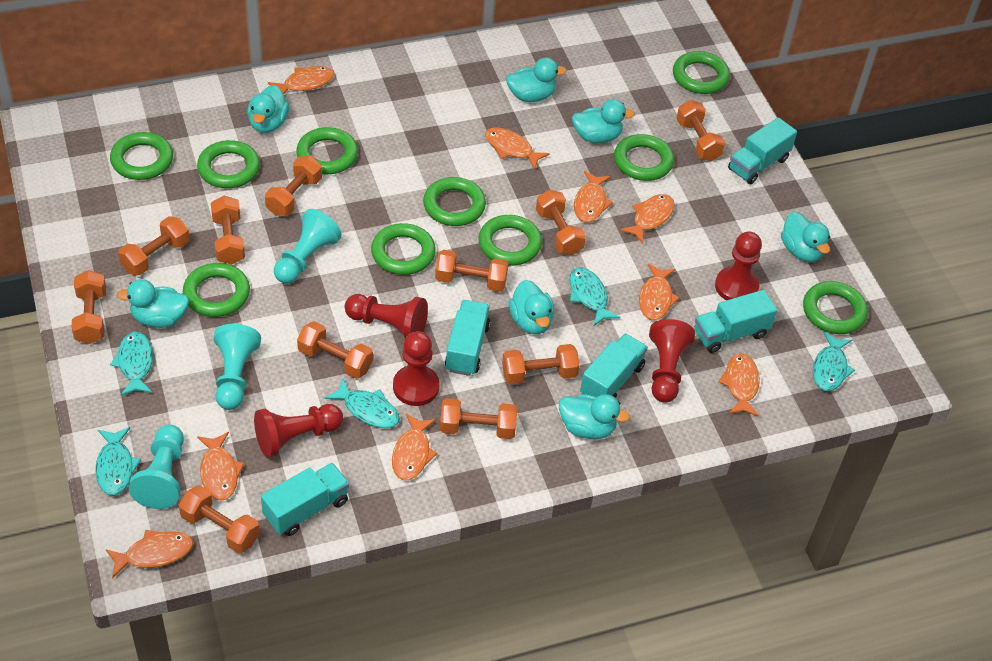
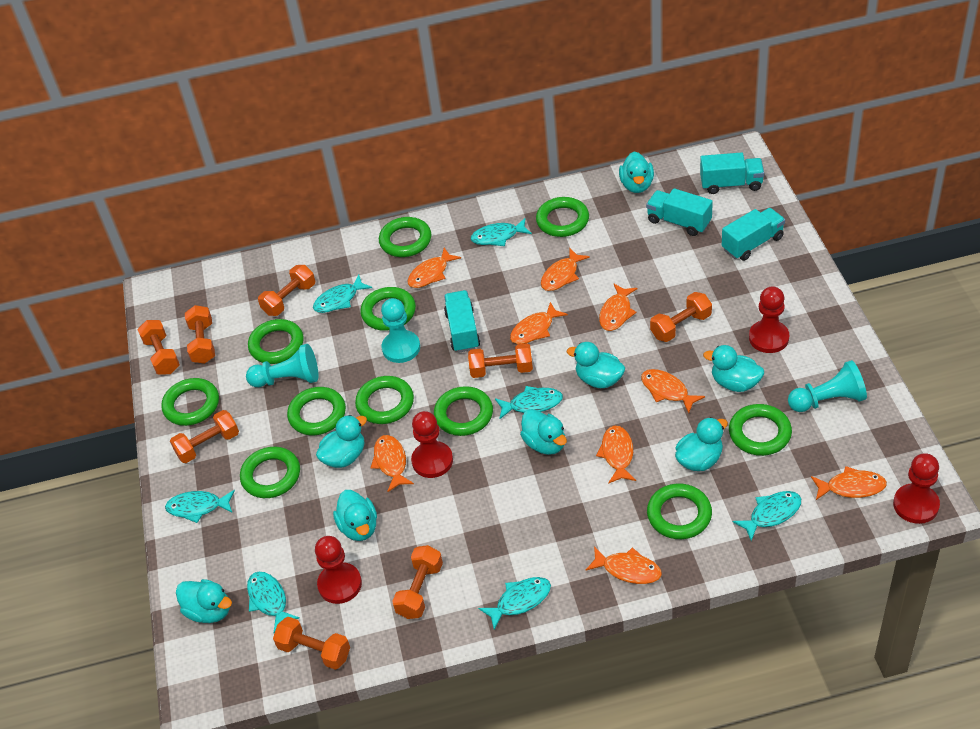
green ring: 10 -> 11
orange dumbbell: 11 -> 8
red pawn: 5 -> 4
turquoise duck: 7 -> 8
turquoise fish: 5 -> 7
turquoise truck: 5 -> 4

